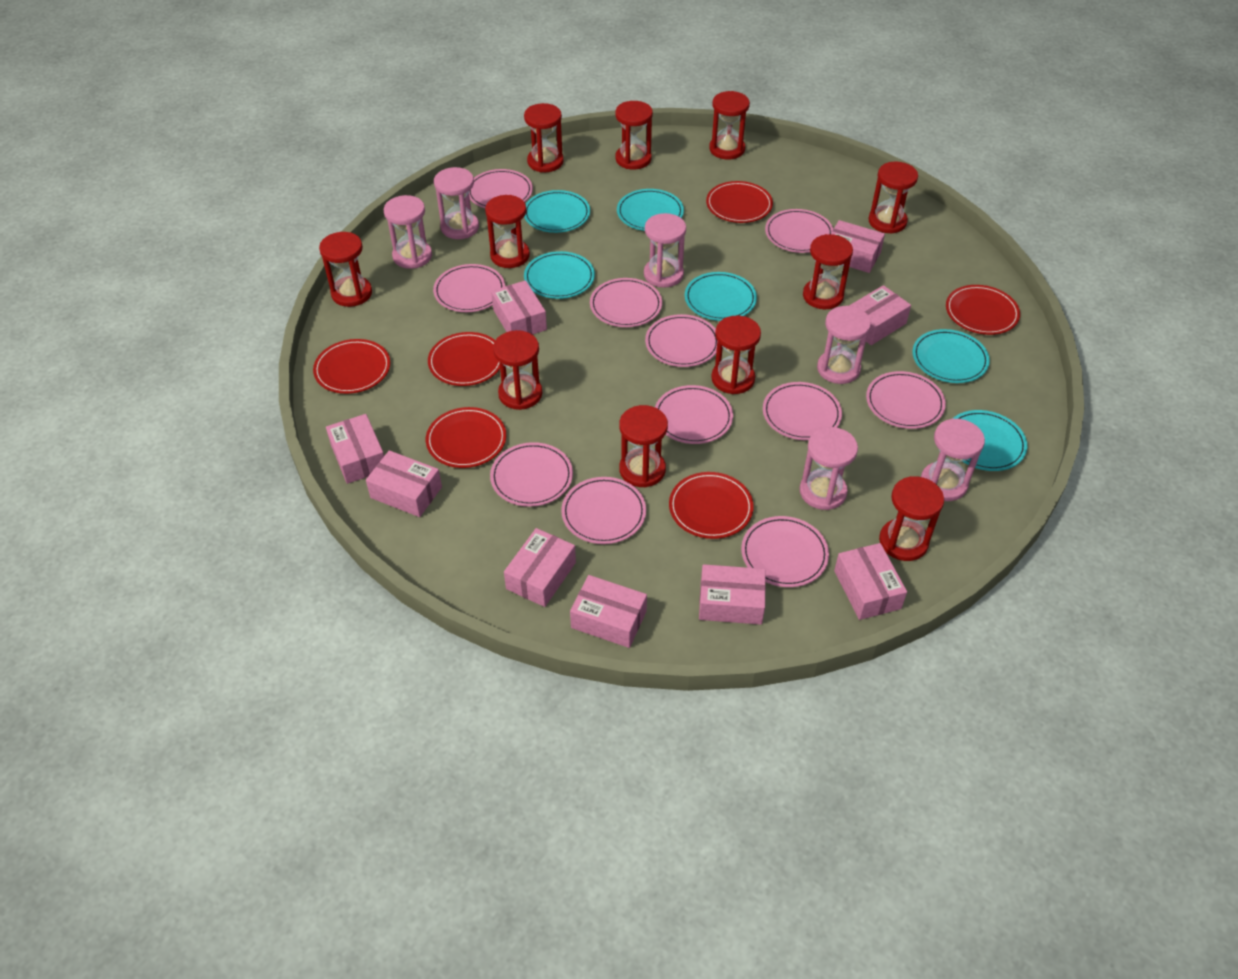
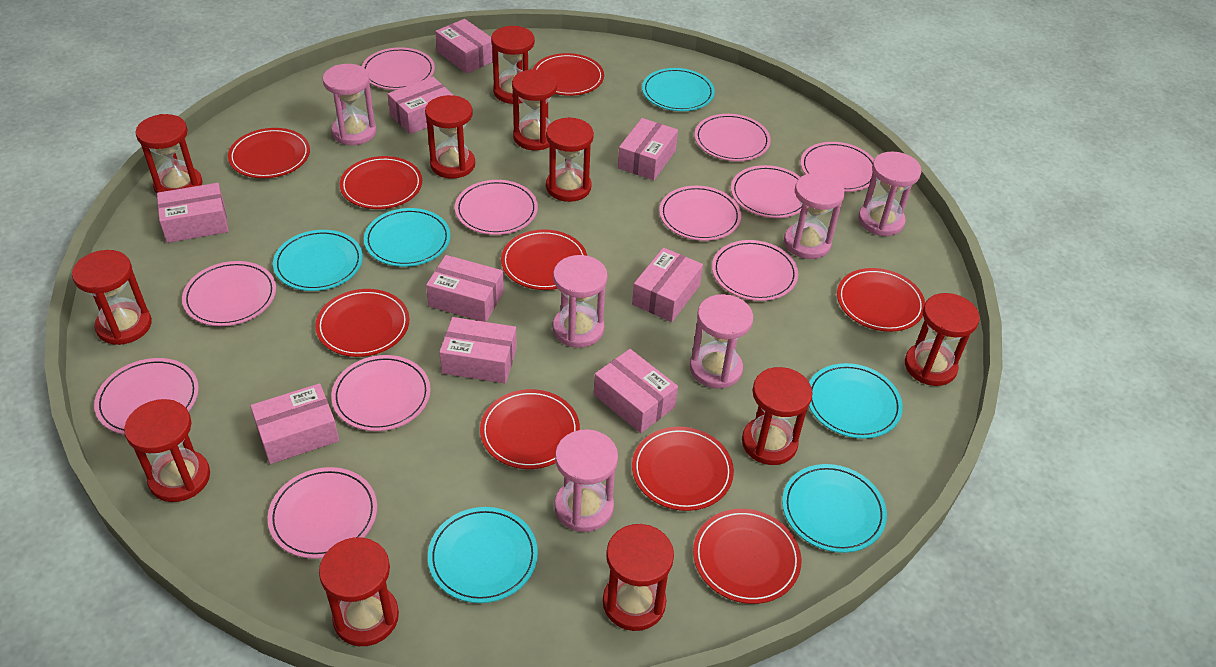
red plate: 6 -> 9

